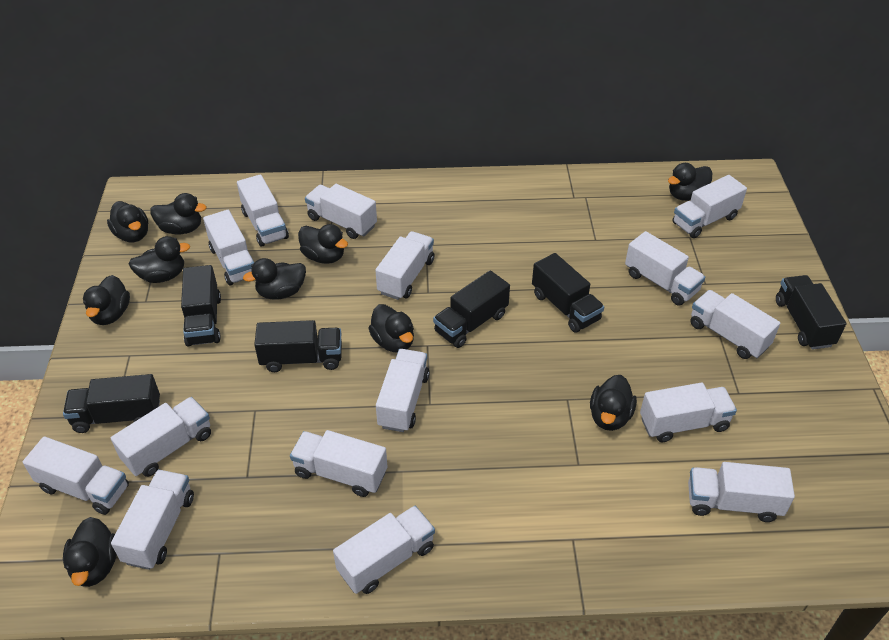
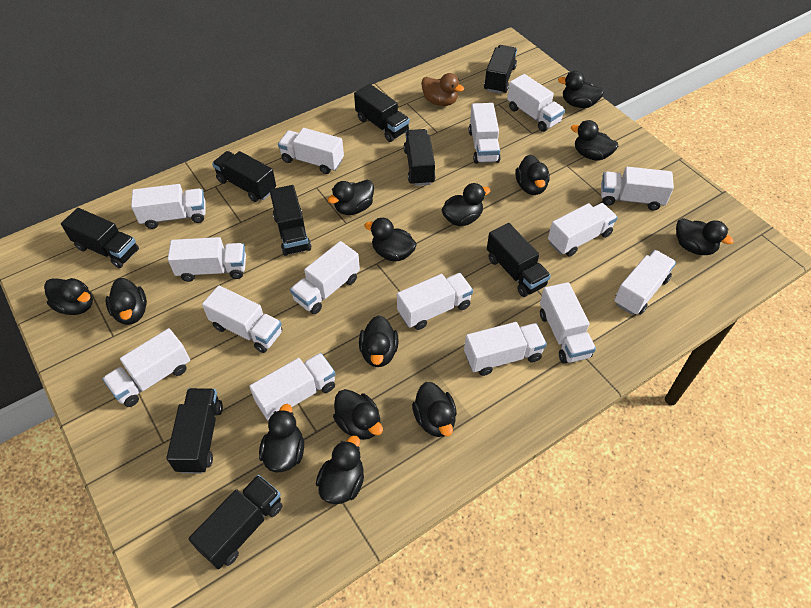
black duck: 10 -> 14
black truck: 6 -> 9
brown duck: 0 -> 1

